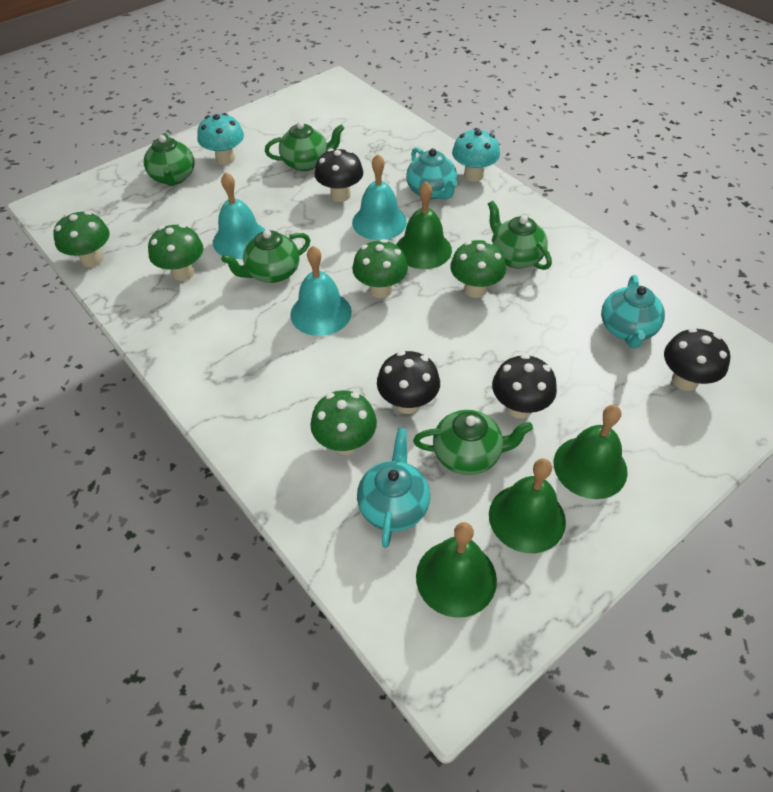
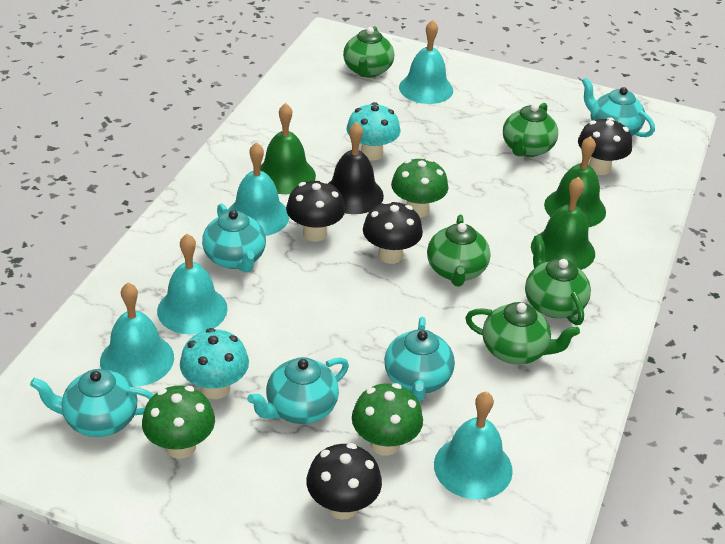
black bell: 0 -> 1
green bell: 4 -> 3
green mushroom: 5 -> 3
turquoise bell: 3 -> 5
turquoise teapot: 3 -> 5

